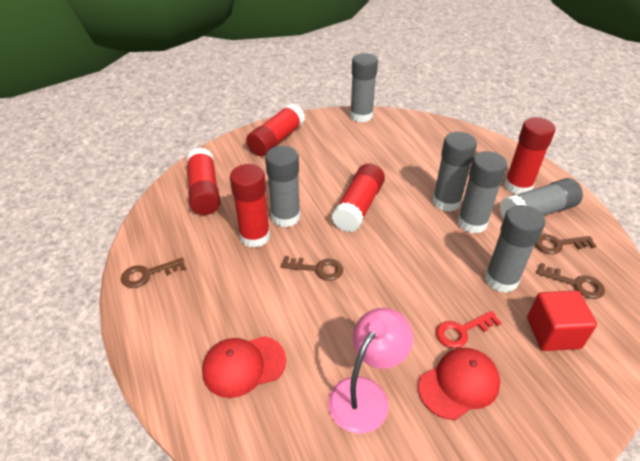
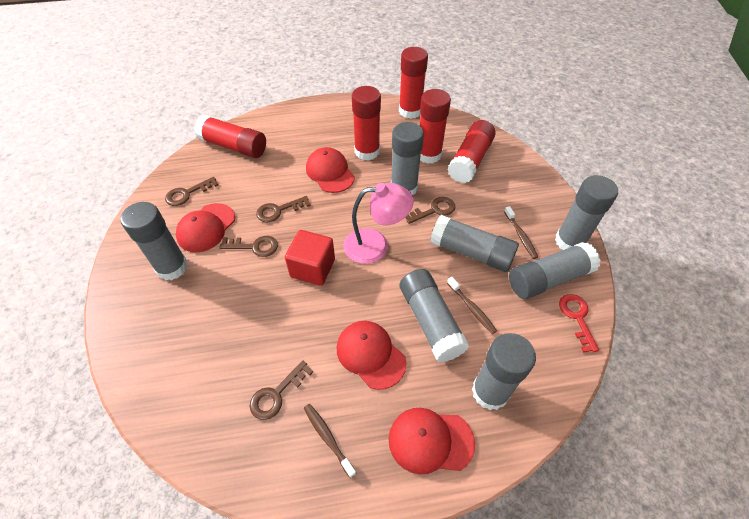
brown key: 4 -> 5
brown toothbrush: 0 -> 3
grey glue stick: 6 -> 7
red cap: 2 -> 4

